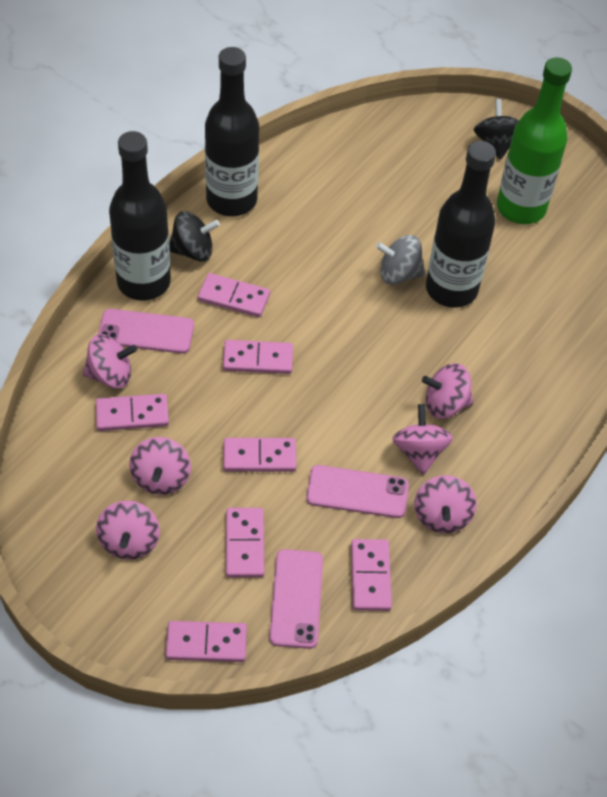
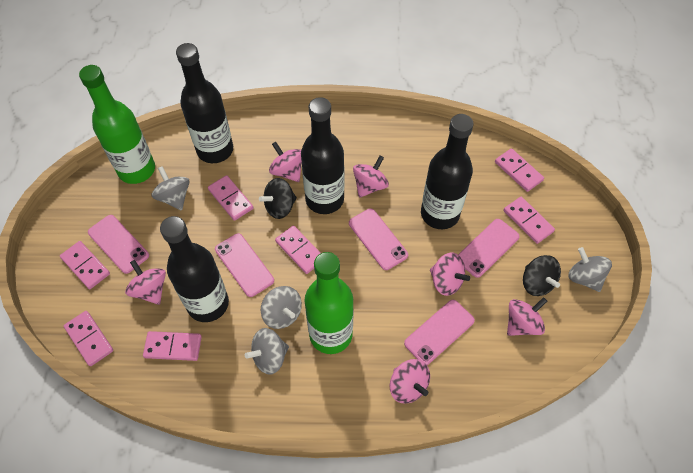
black bottle: 3 -> 4
green bottle: 1 -> 2
grey spinning top: 1 -> 4
pink phone: 3 -> 5

